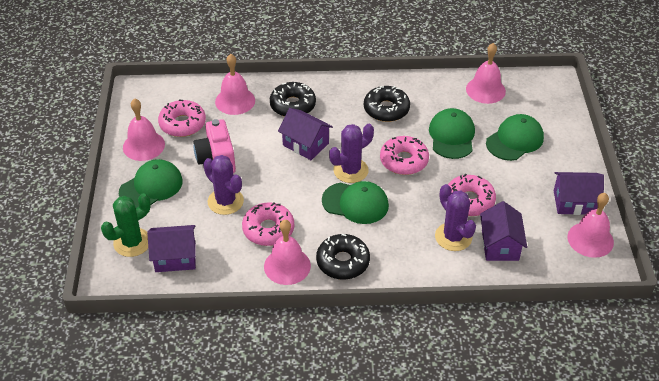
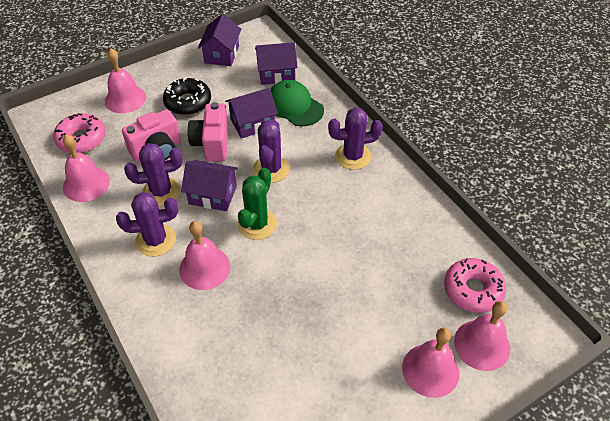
black donut: 3 -> 1
green cap: 4 -> 1
pink camera: 1 -> 2
pink donut: 4 -> 2
purple cactus: 3 -> 4

